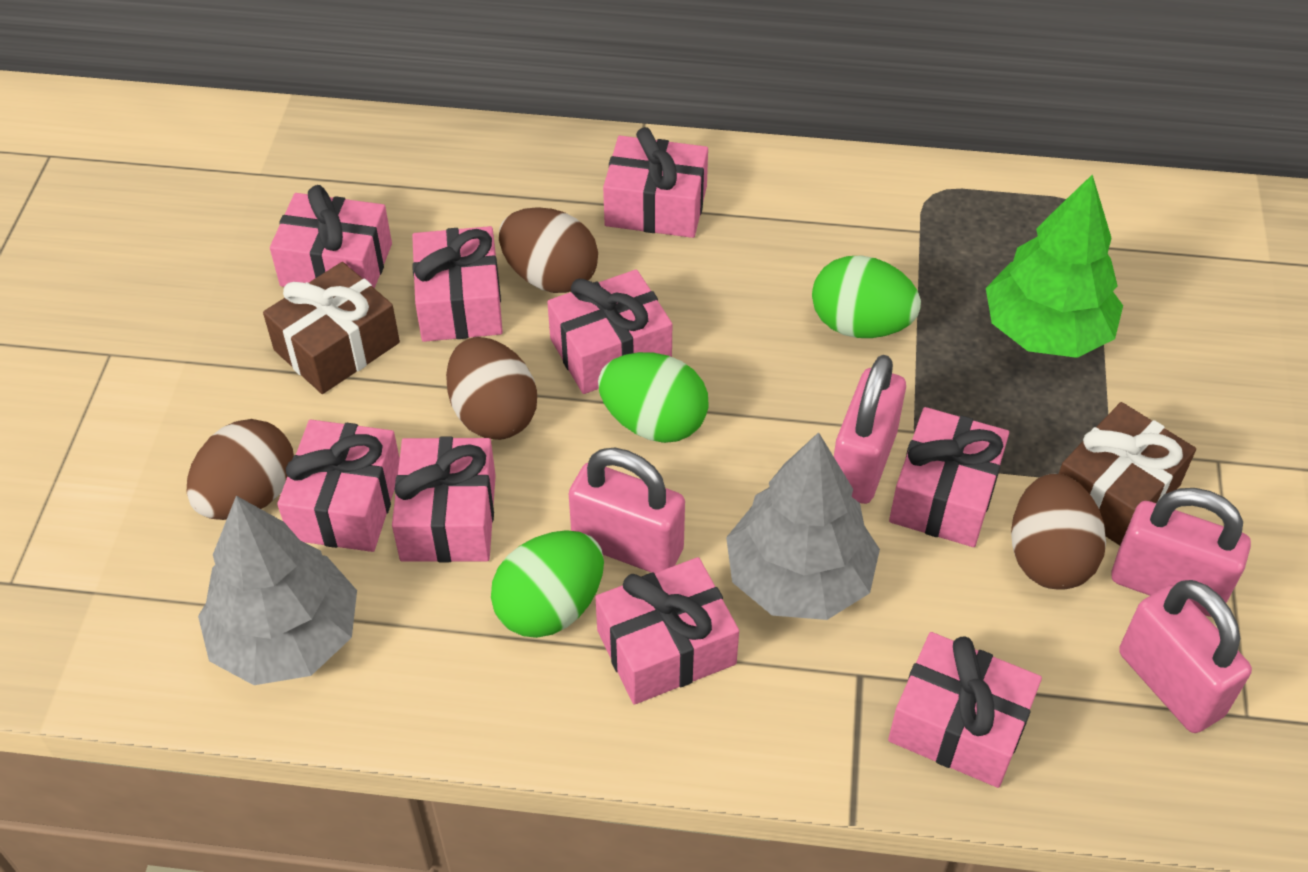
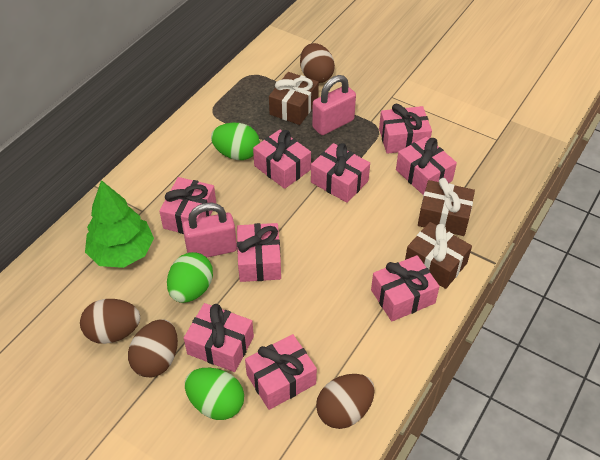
brown gift: 2 -> 3
grey tree: 2 -> 0
pink padlock: 4 -> 2

